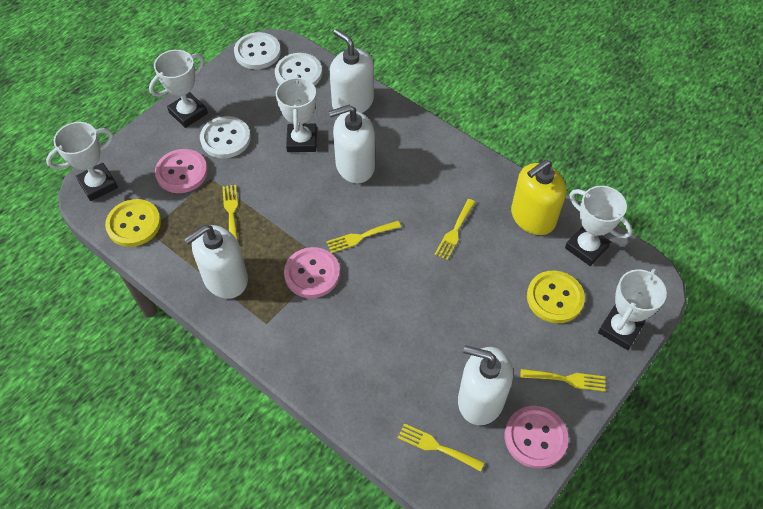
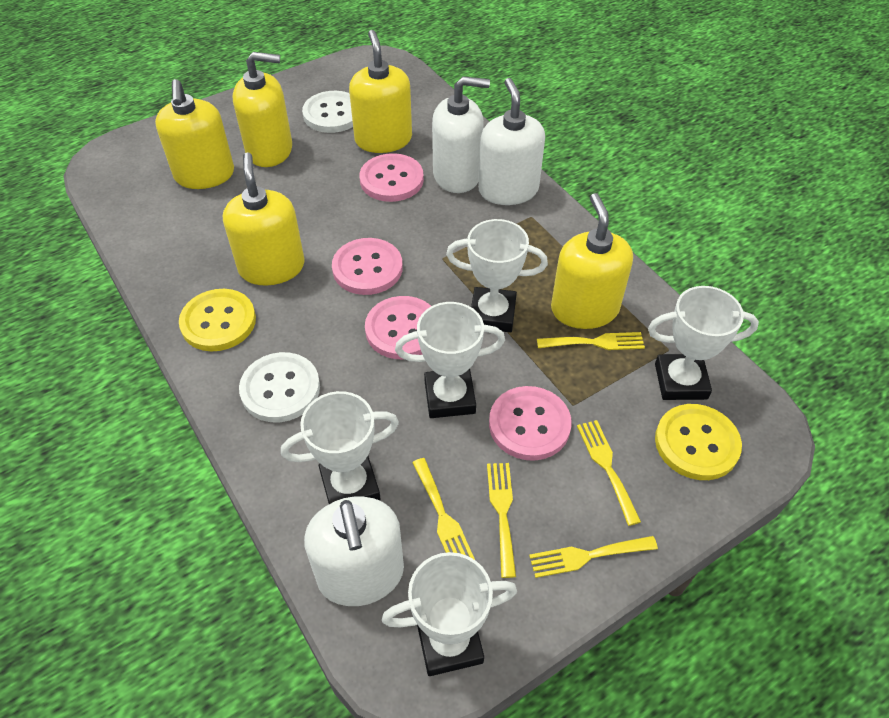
pink button: 3 -> 4
white button: 3 -> 2
white soap dispenser: 4 -> 3
yellow soap dispenser: 1 -> 5

